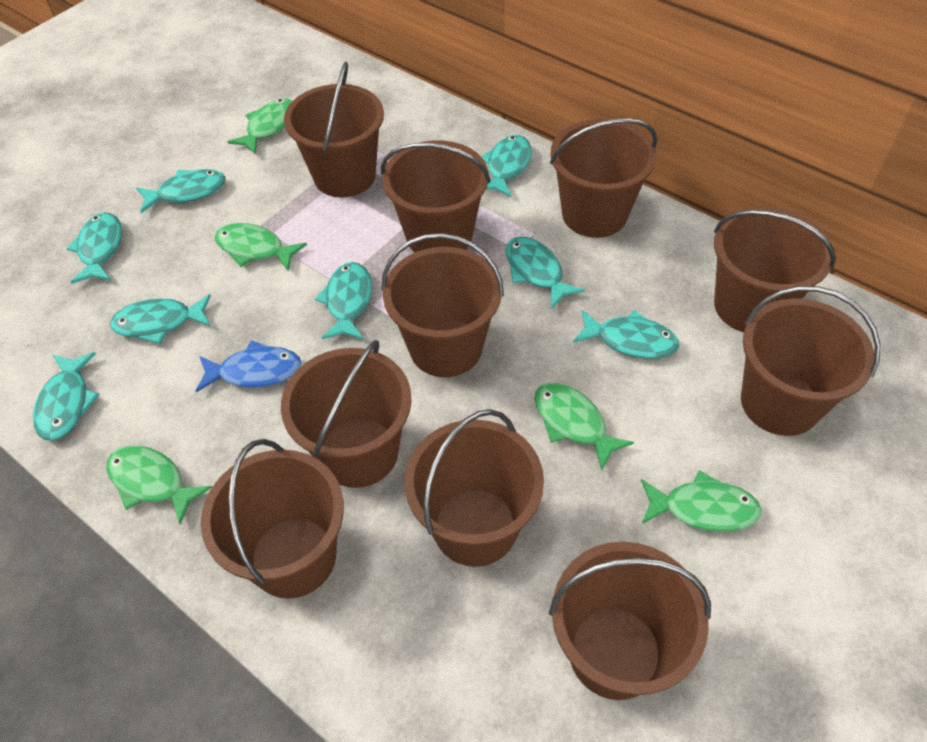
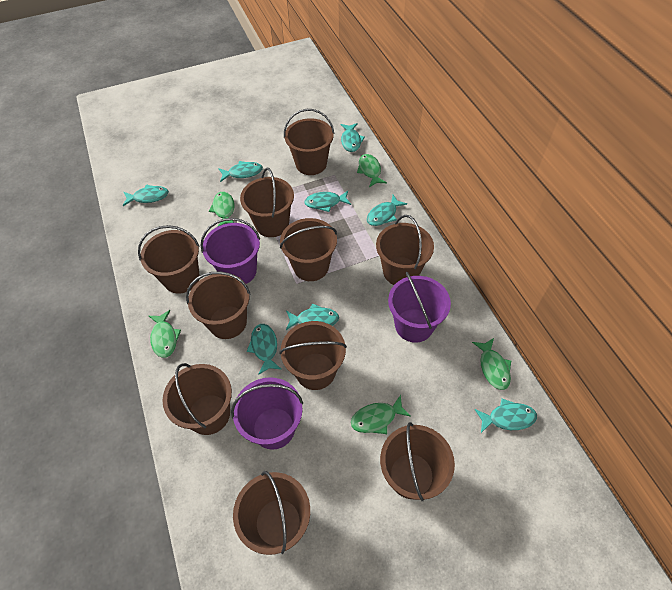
blue fish: 1 -> 0
purple bucket: 0 -> 3

